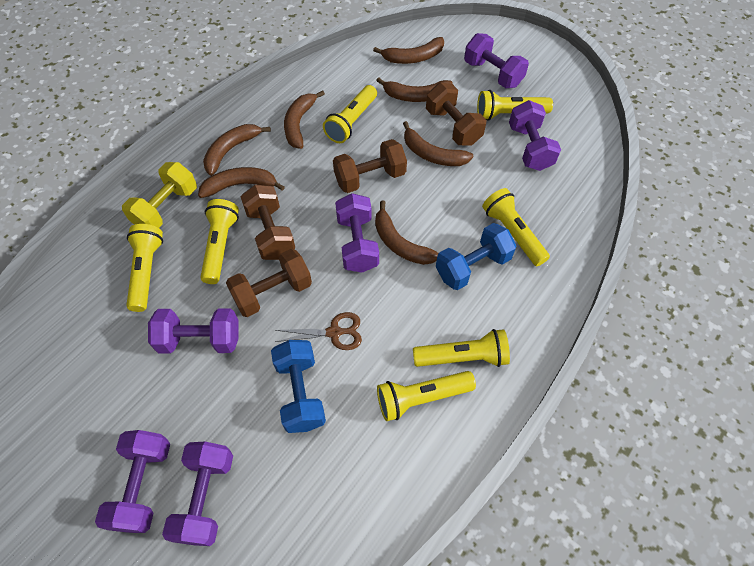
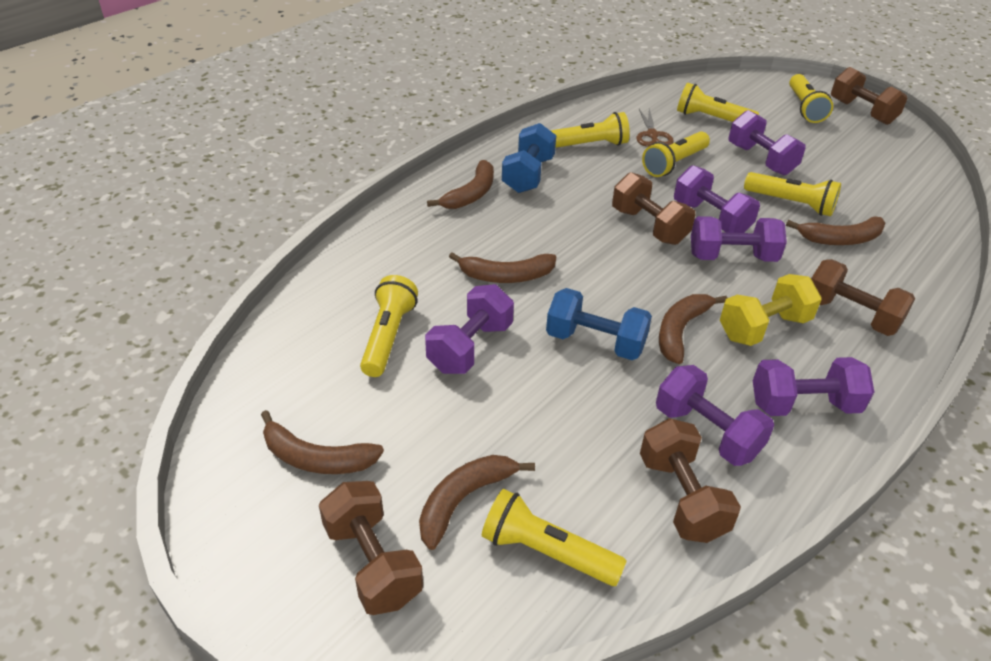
brown banana: 7 -> 6
brown dumbbell: 4 -> 5

